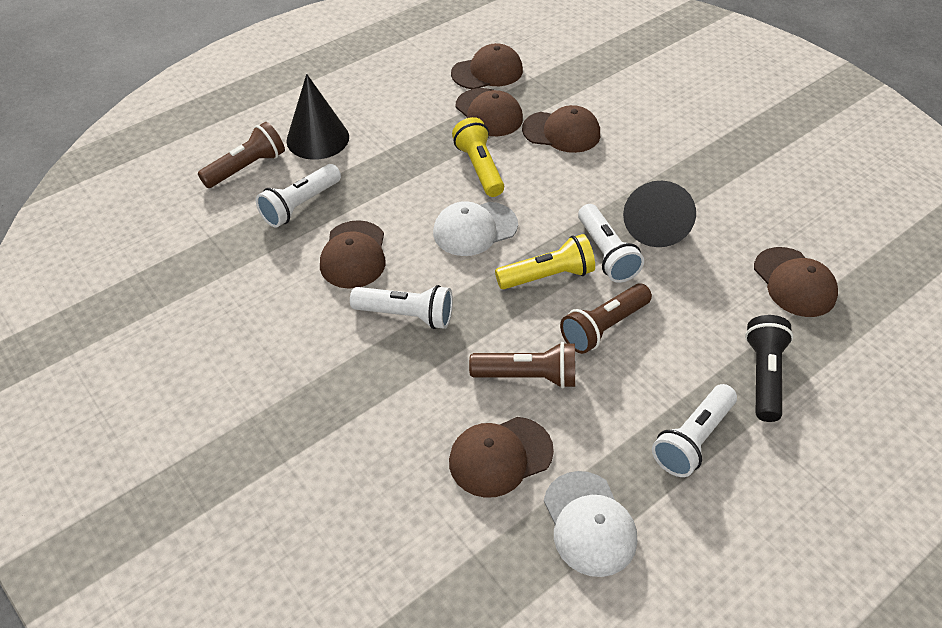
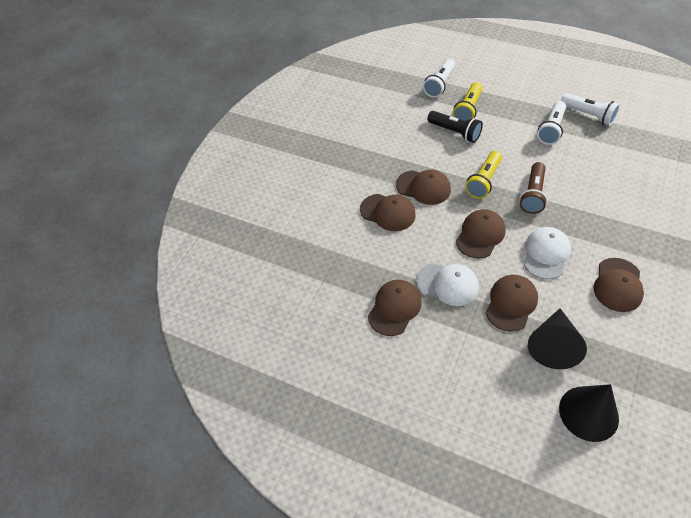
brown flashlight: 3 -> 1
white flashlight: 4 -> 3

